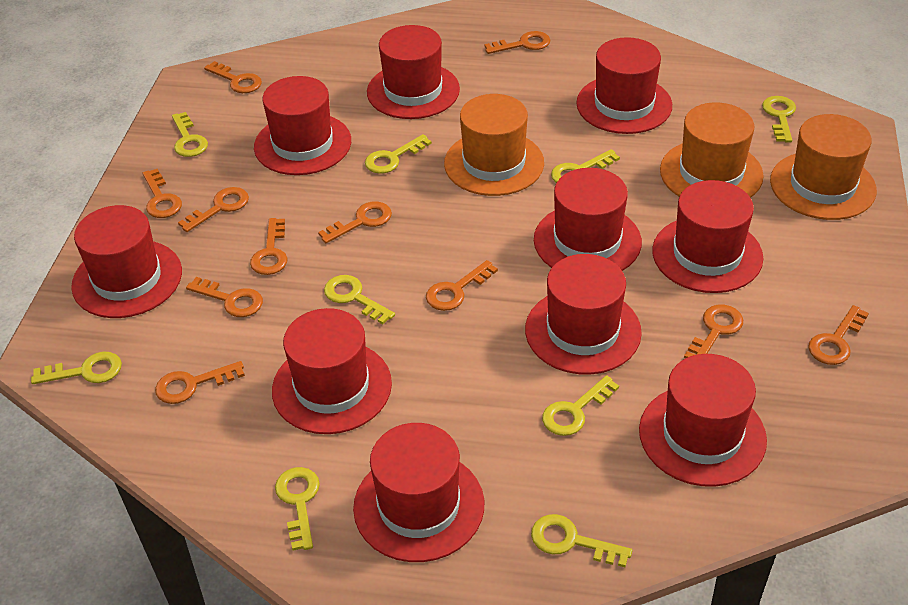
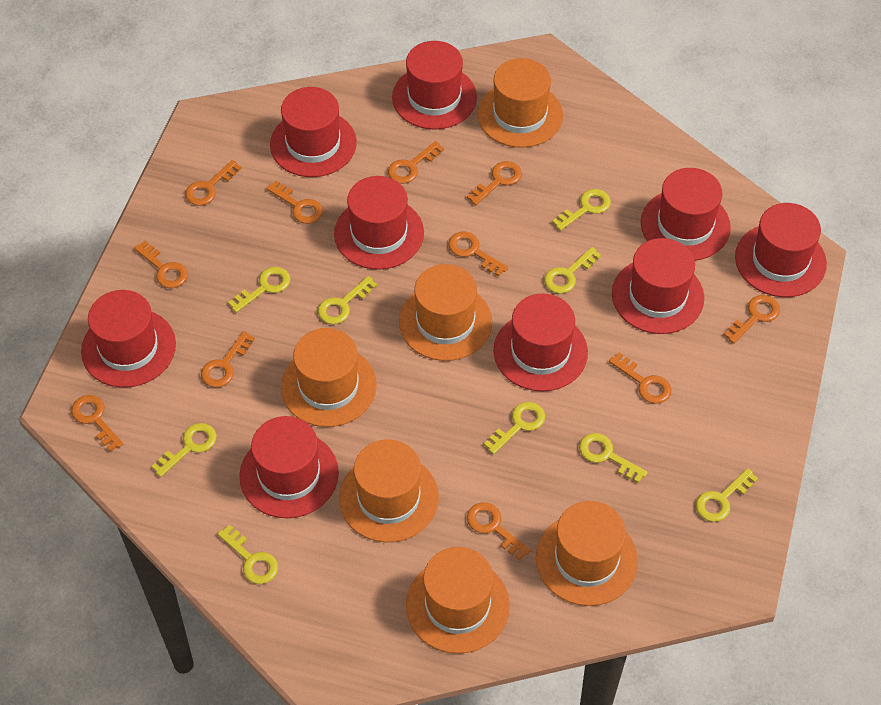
orange hat: 3 -> 6
red hat: 10 -> 9

